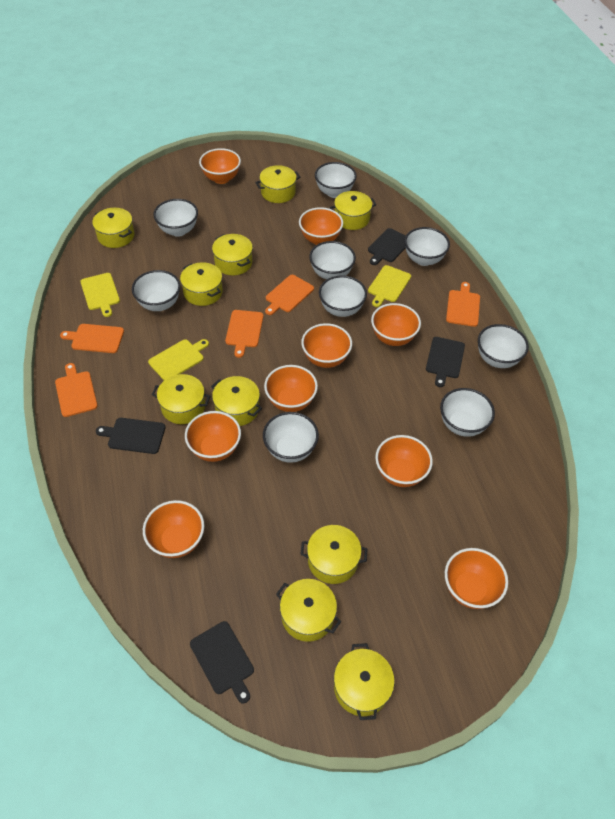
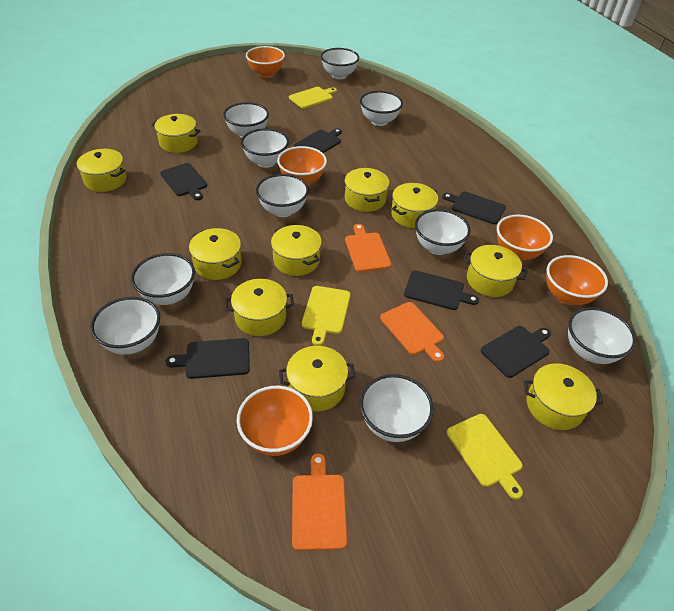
black cutting board: 4 -> 6
orange bowl: 9 -> 5
orange cutting board: 5 -> 3
white bowl: 9 -> 10

